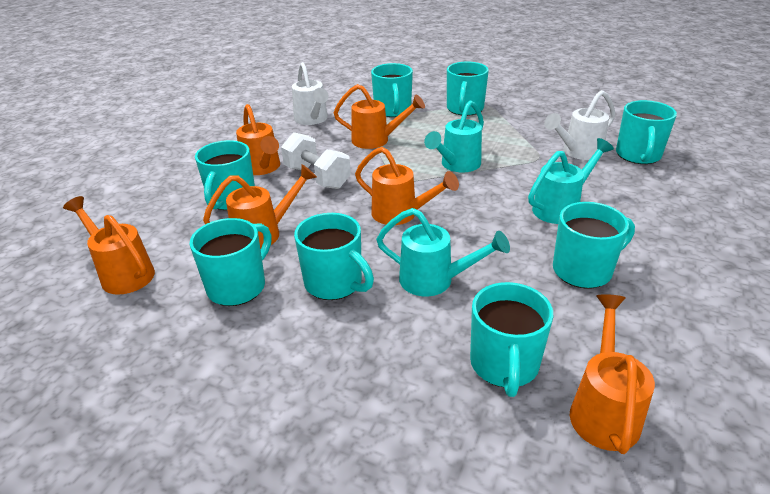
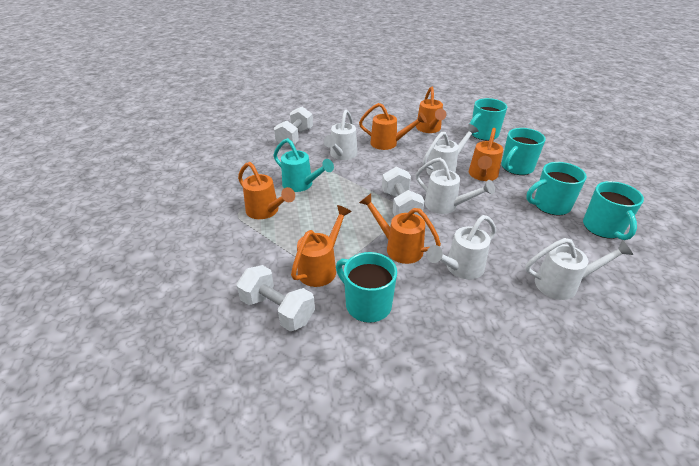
turquoise mug: 8 -> 5
turquoise watering can: 3 -> 1
white dumbbell: 1 -> 3
white watering can: 2 -> 5

